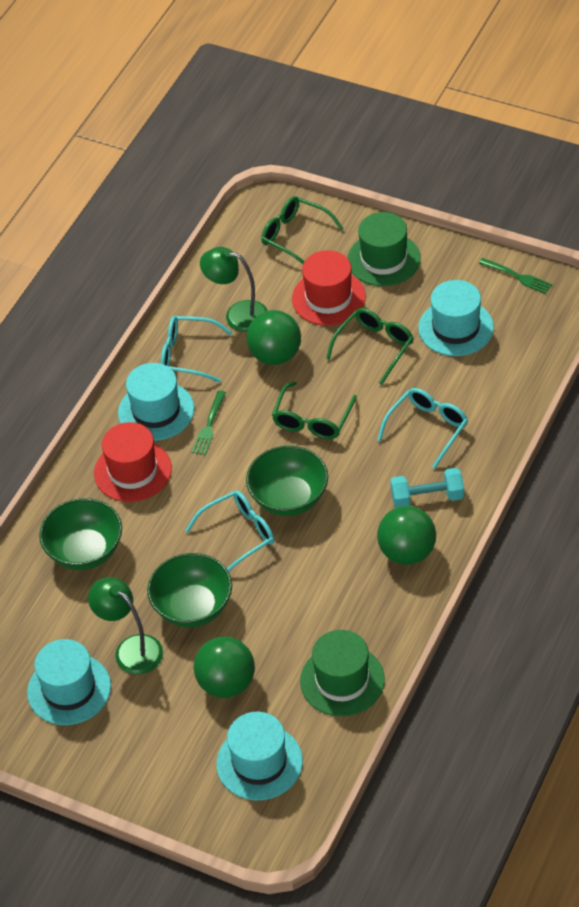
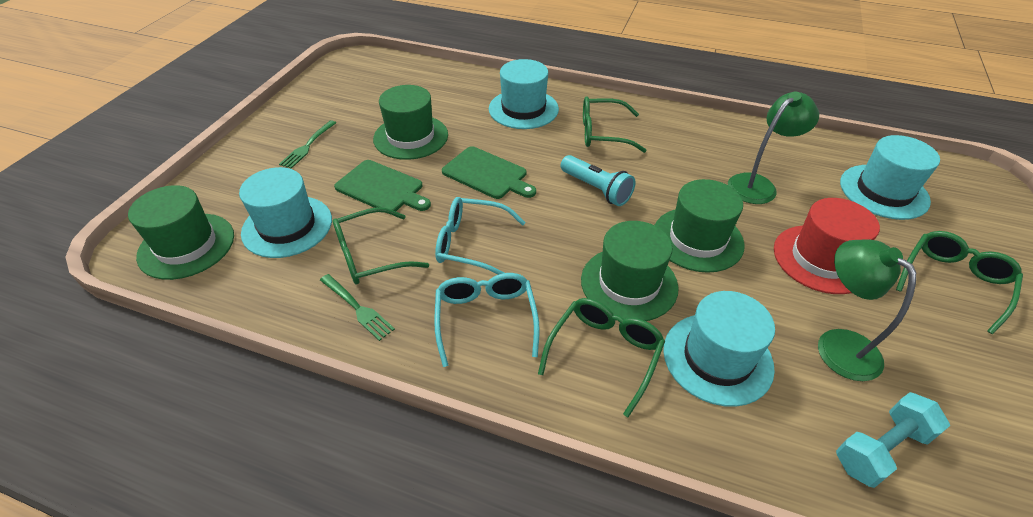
green ball: 3 -> 0
green bowl: 3 -> 0
green cutting board: 0 -> 2
green glasses: 3 -> 4
green hat: 2 -> 4
red hat: 2 -> 1
turquoise flashlight: 0 -> 1
turquoise glasses: 3 -> 2

